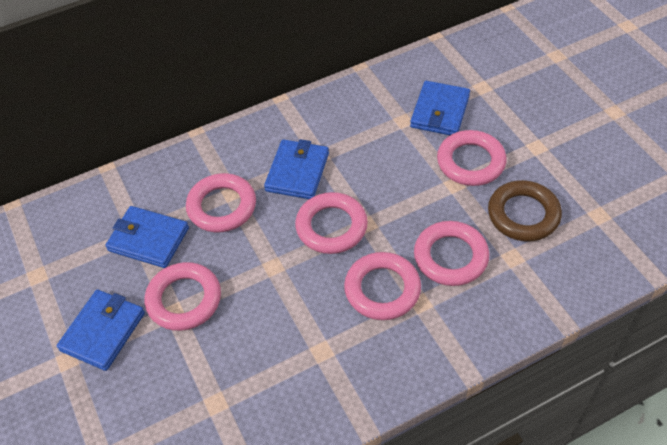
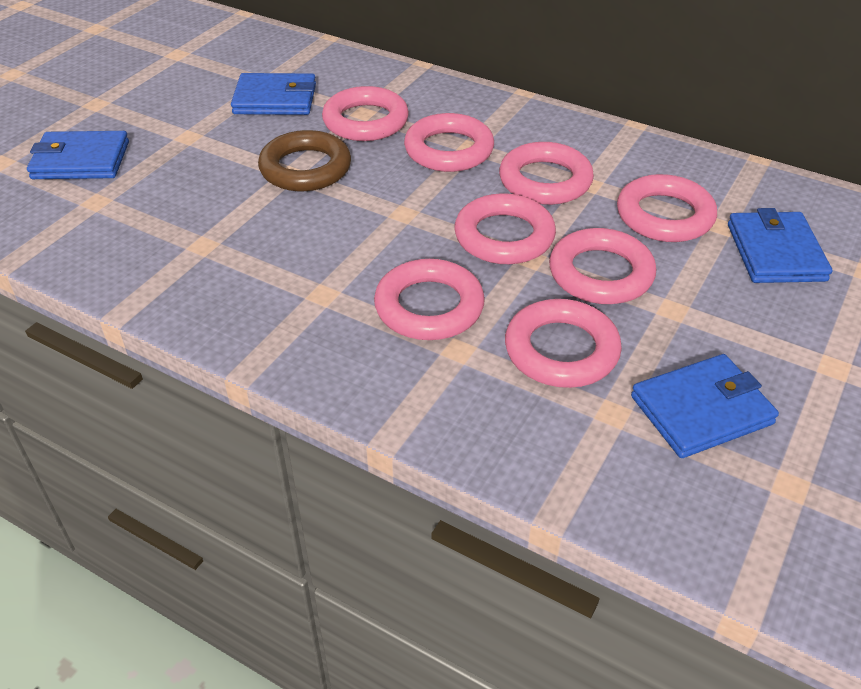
pink ring: 6 -> 8

